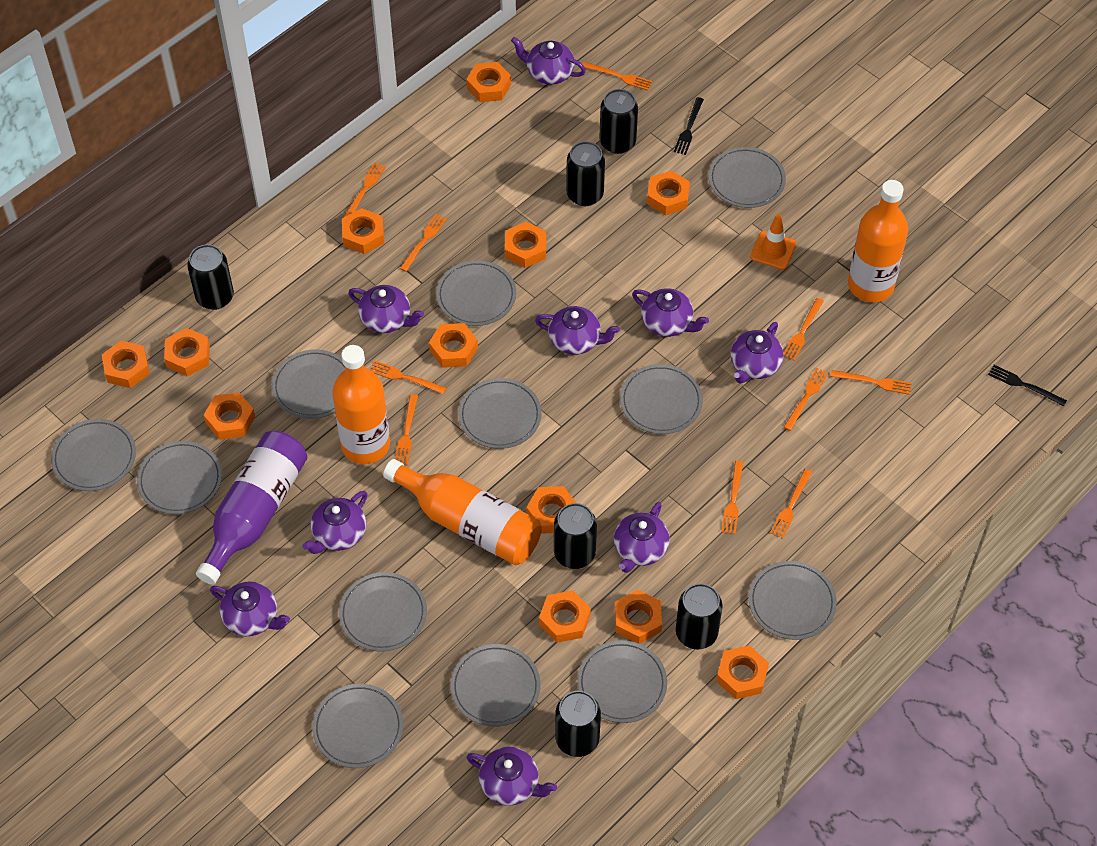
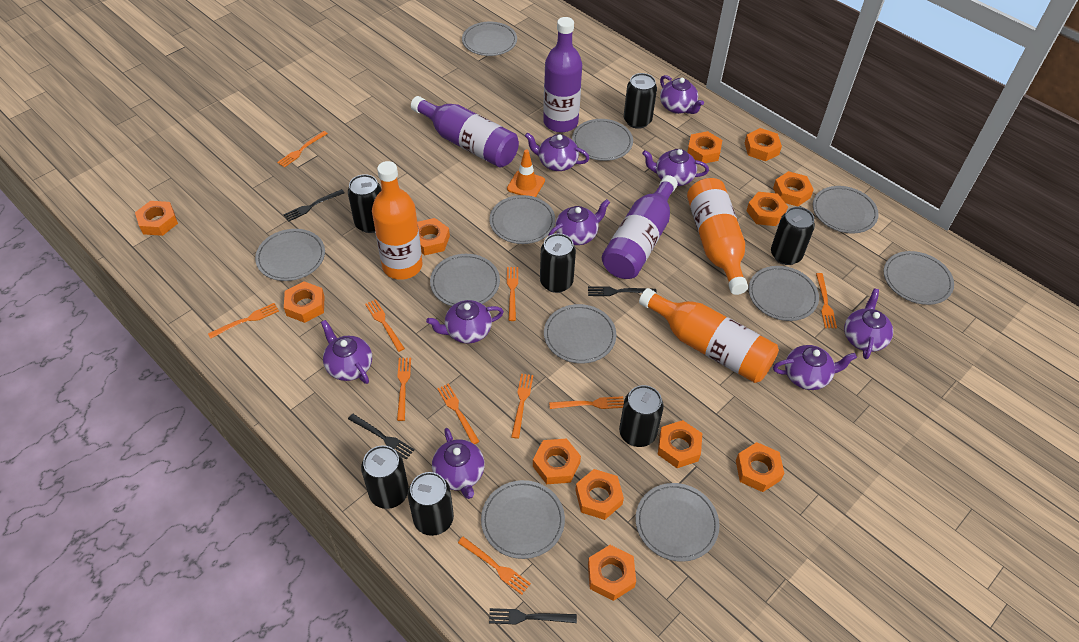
black can: 6 -> 7
black fork: 2 -> 4
grey plate: 12 -> 11
purple bottle: 1 -> 3

